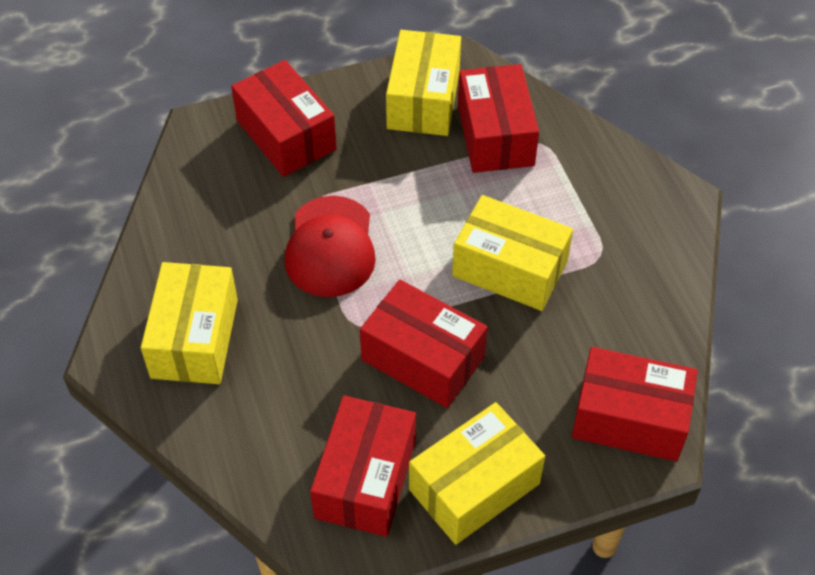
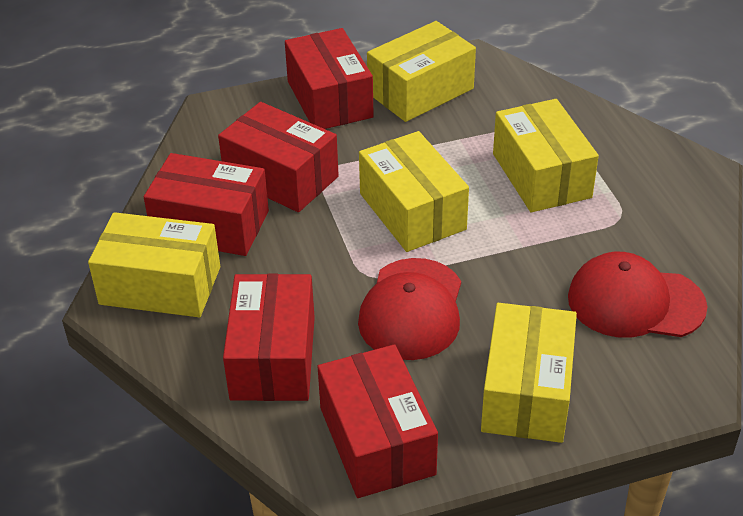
red cap: 1 -> 2
yellow box: 4 -> 5

